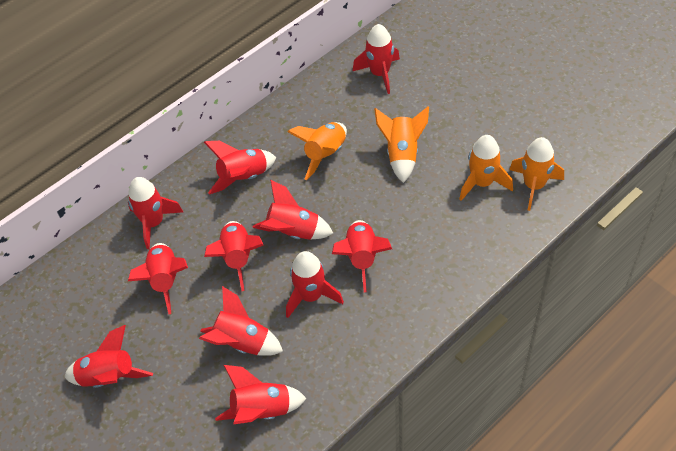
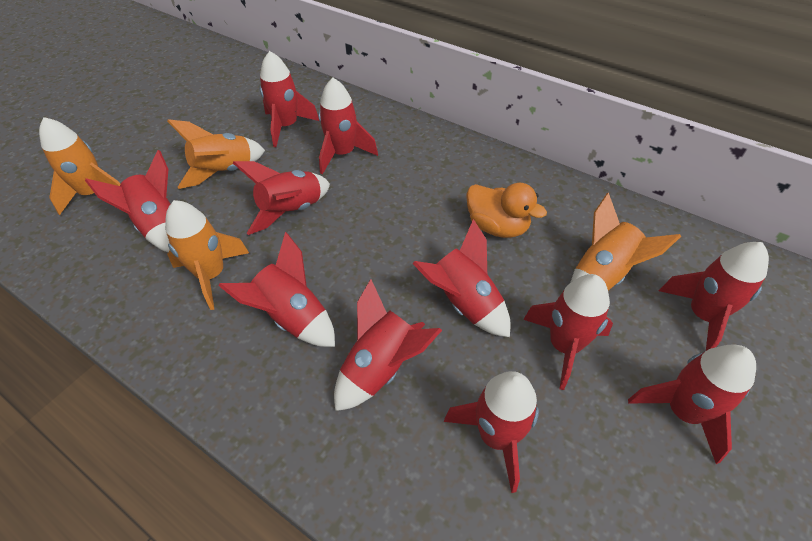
orange duck: 0 -> 1

